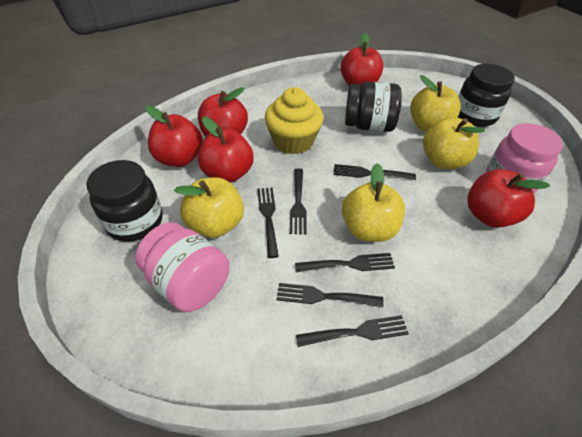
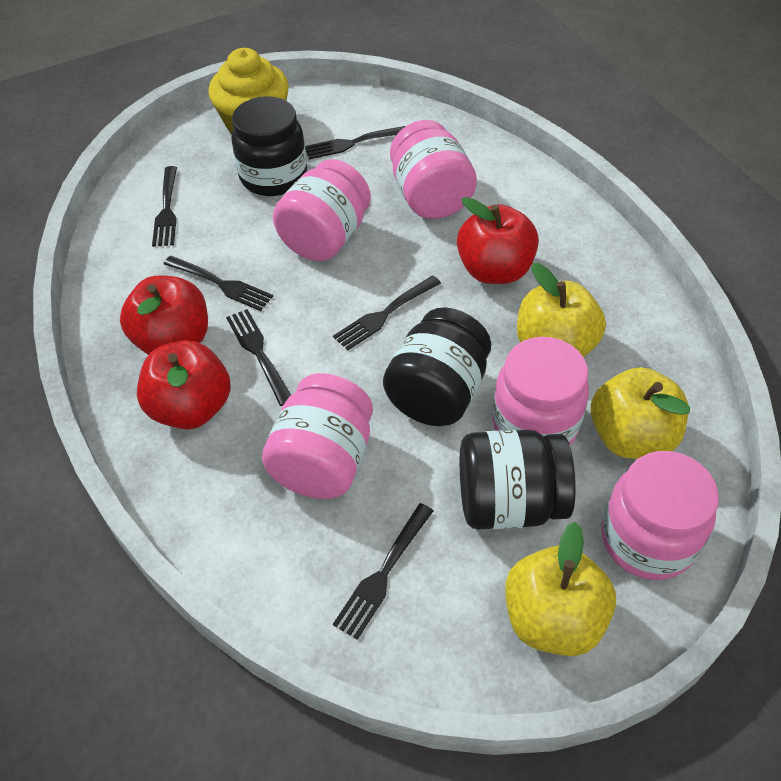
pink jar: 2 -> 5
red apple: 5 -> 3
yellow apple: 4 -> 3

